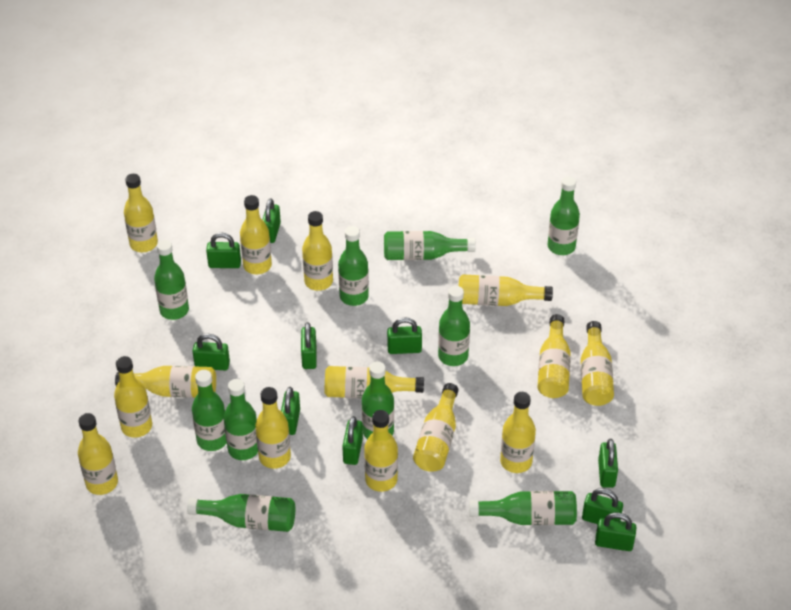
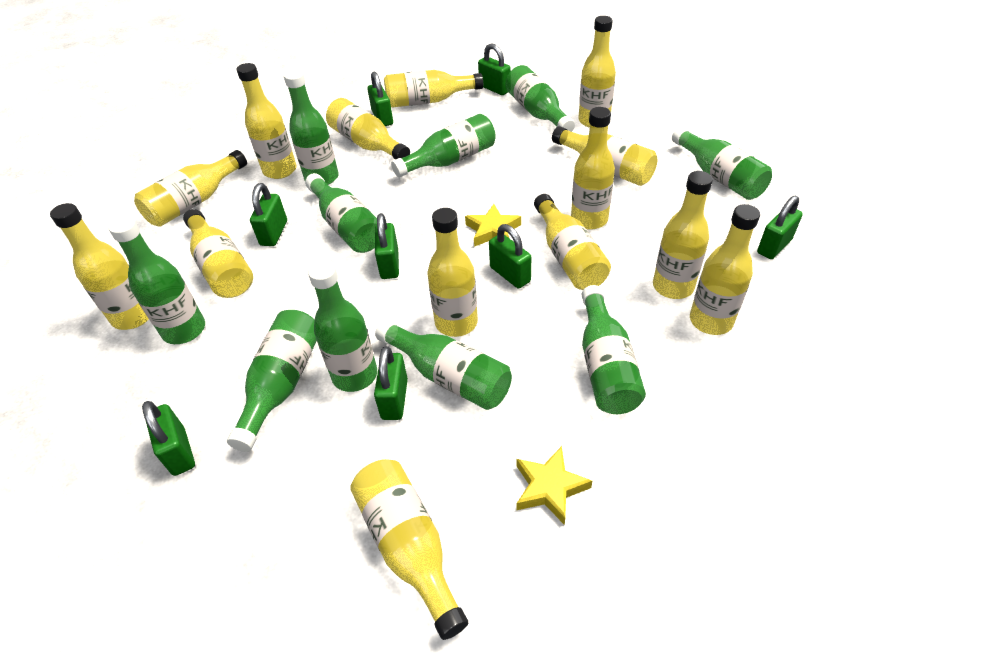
green padlock: 10 -> 8
yellow star: 0 -> 2

